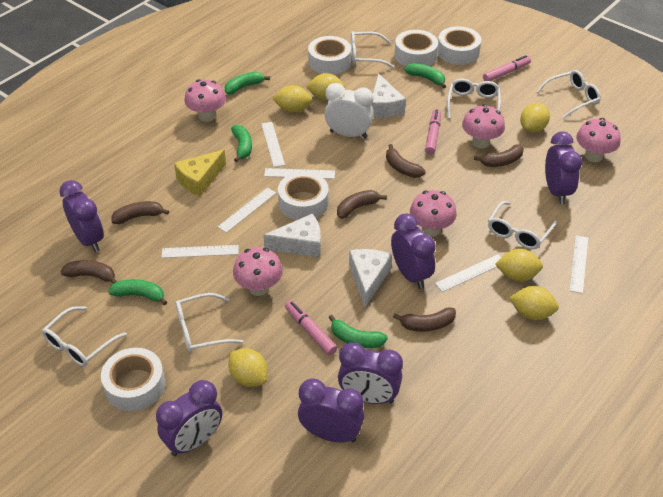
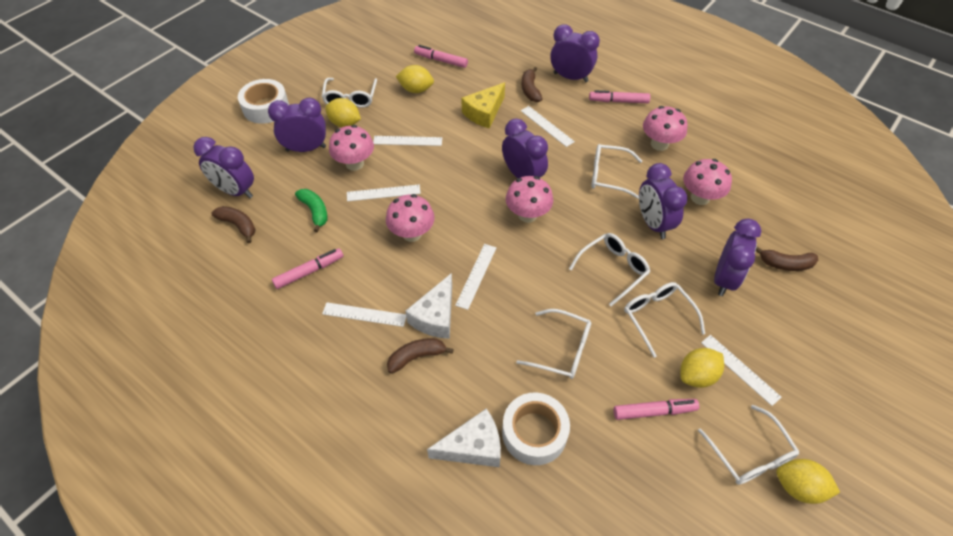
brown banana: 6 -> 4
green banana: 5 -> 1
pink marker: 3 -> 4
white cheese: 3 -> 2
white clock: 1 -> 0
white tape: 5 -> 2
yellow lemon: 6 -> 4

